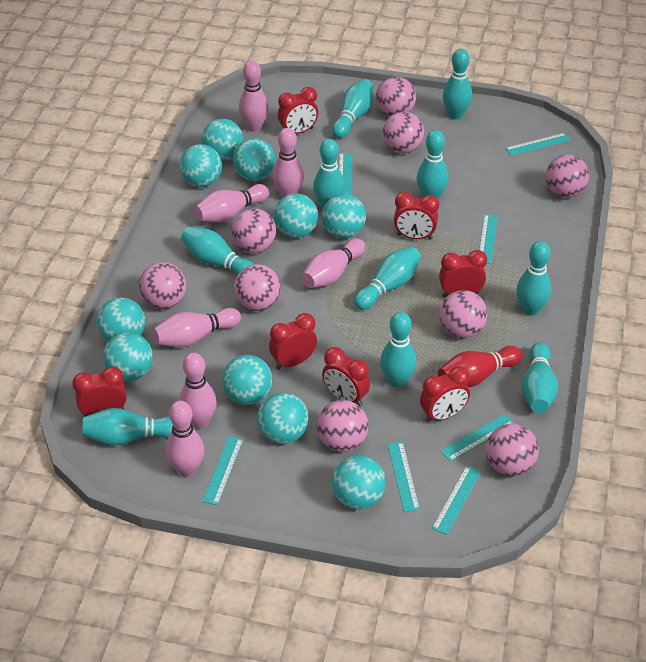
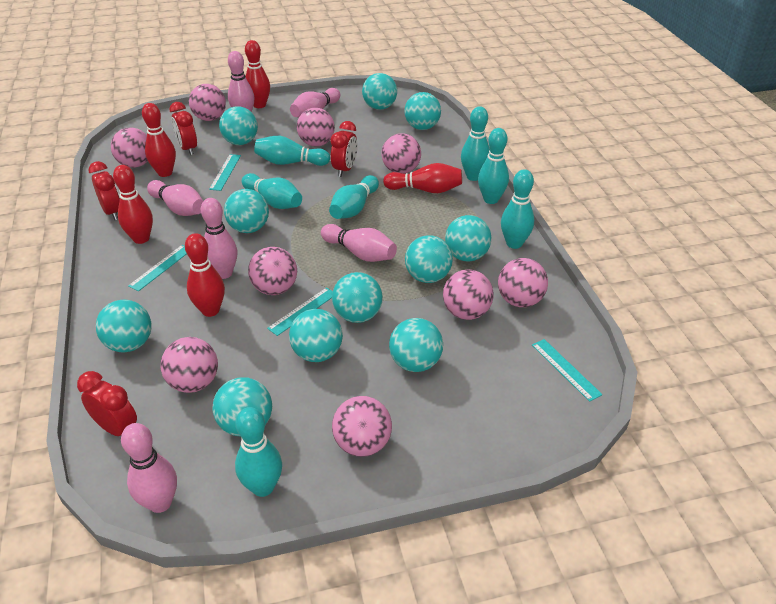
pink bowling pin: 7 -> 6
red bowling pin: 1 -> 5
red clock: 7 -> 4
turquoise ball: 10 -> 11
turquoise bowling pin: 10 -> 7
turquoise ruler: 7 -> 4

